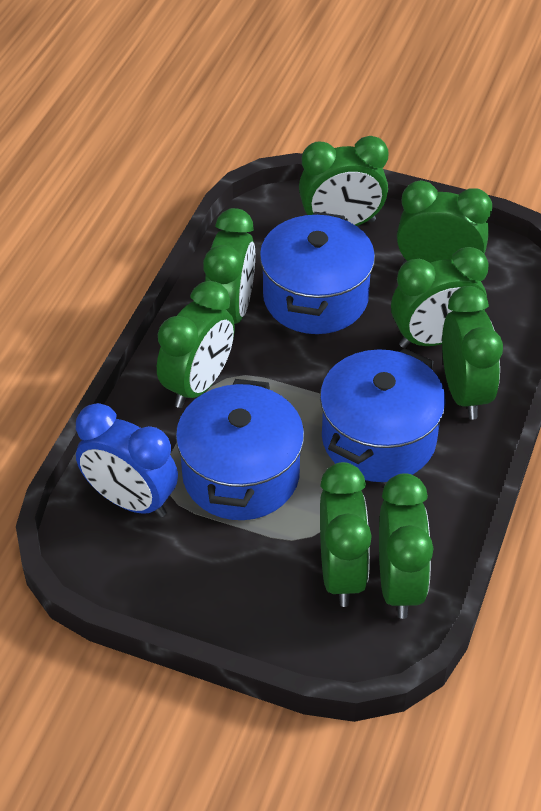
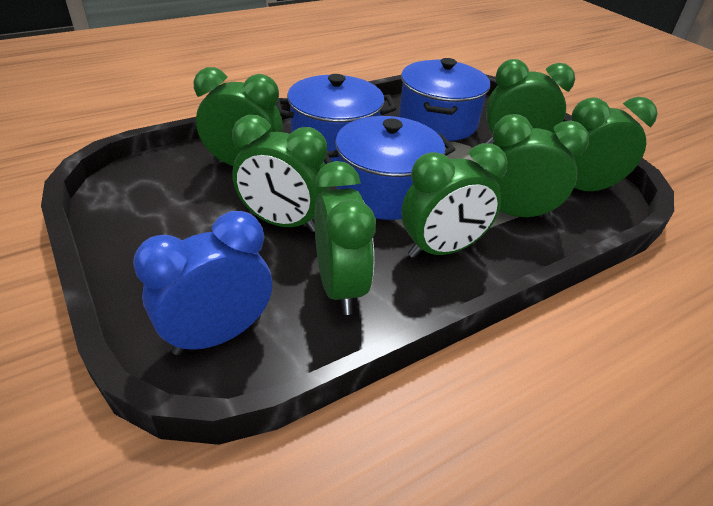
green clock: 8 -> 7

